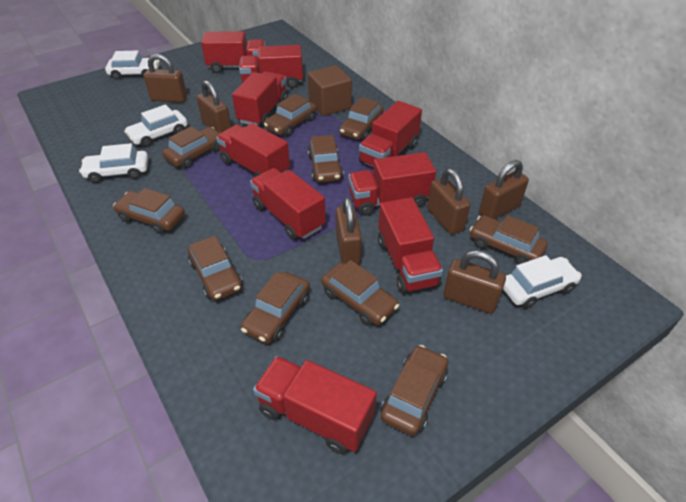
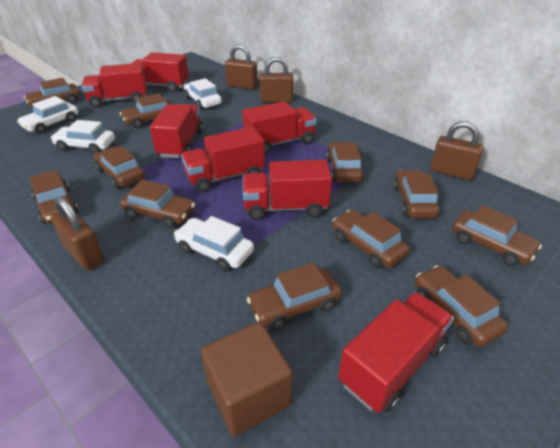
brown car: 10 -> 11
brown padlock: 6 -> 4
red truck: 9 -> 7

